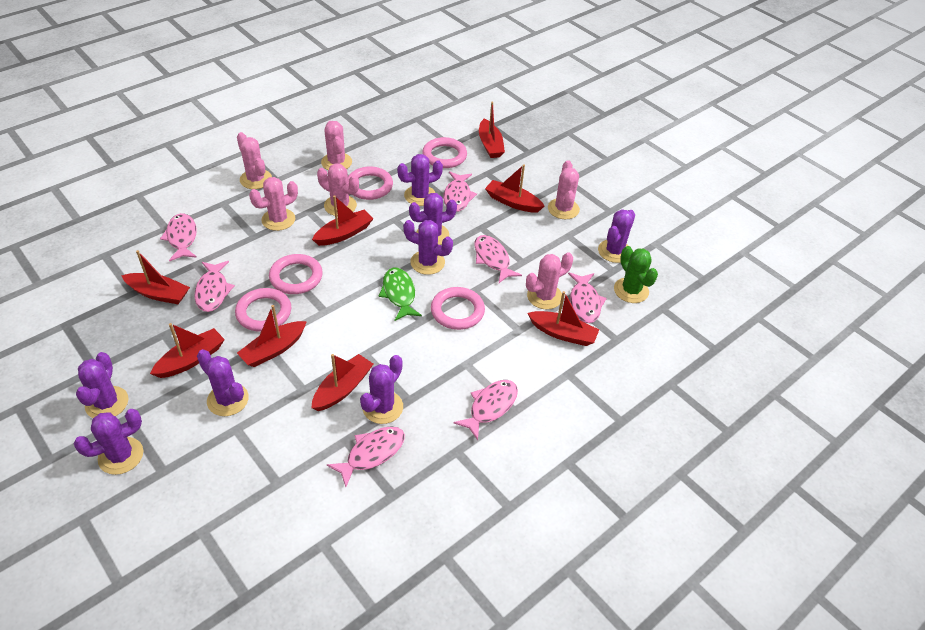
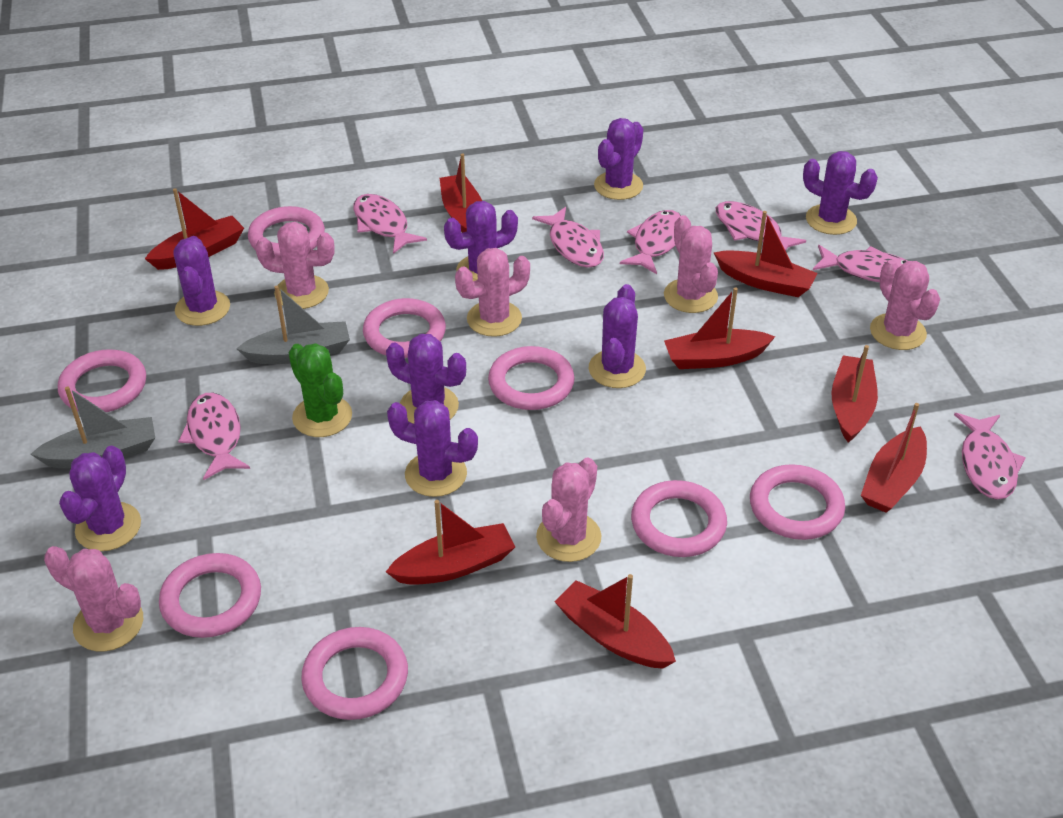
green fish: 1 -> 0
grey boat: 0 -> 2
pink ring: 5 -> 8

